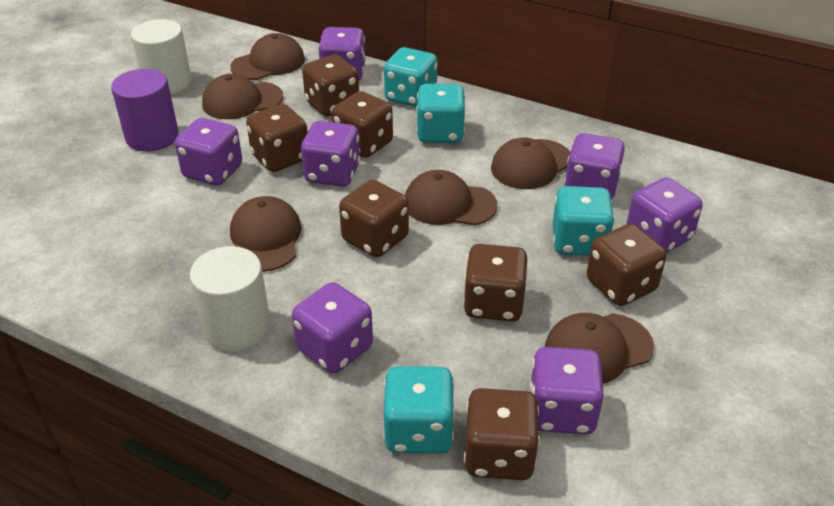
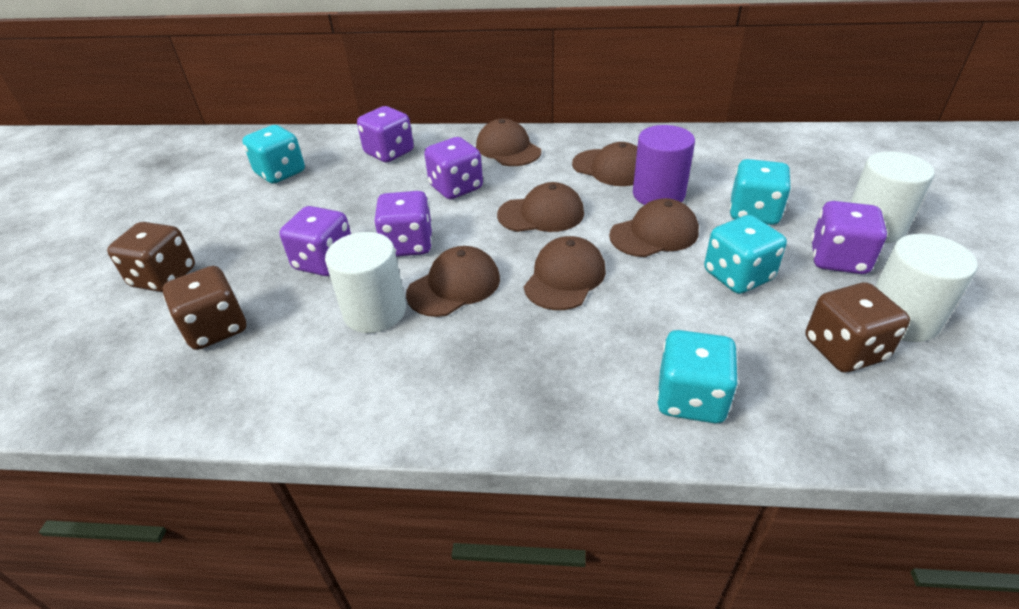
brown dice: 7 -> 3
purple dice: 7 -> 5
white cylinder: 2 -> 3

